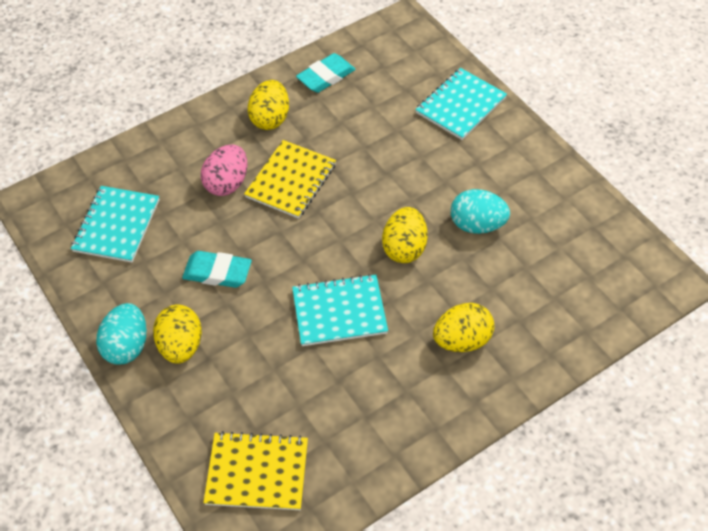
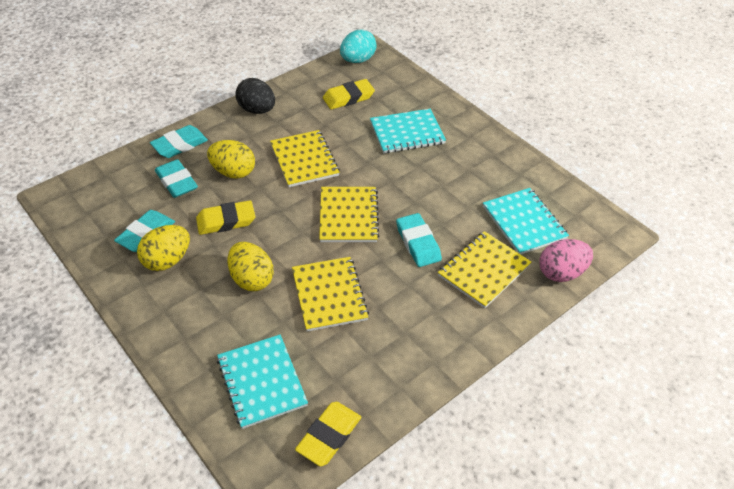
black egg: 0 -> 1
turquoise egg: 2 -> 1
turquoise eraser: 2 -> 4
yellow egg: 4 -> 3
yellow eraser: 0 -> 3
yellow notebook: 2 -> 4

